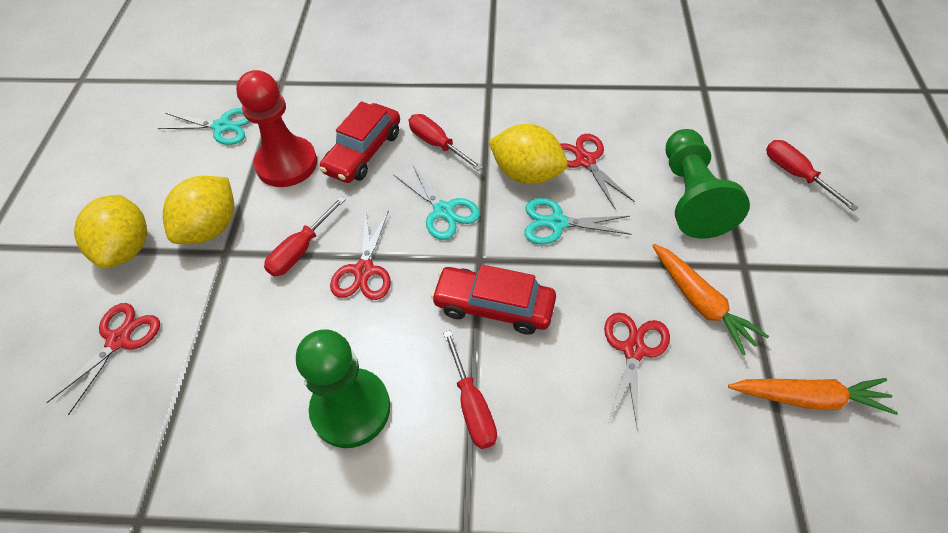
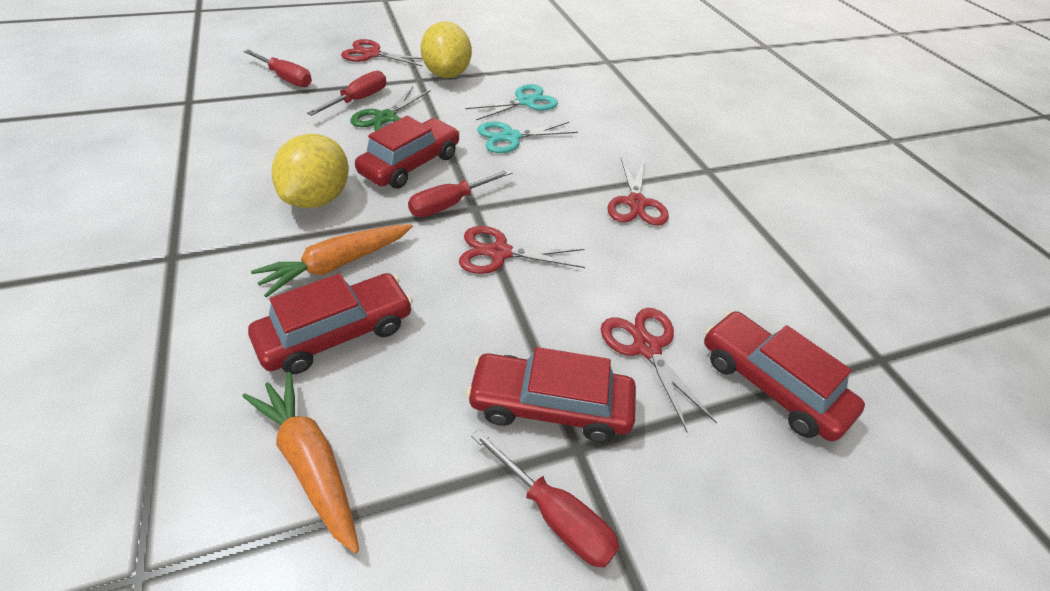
green pawn: 2 -> 0
green scissors: 0 -> 1
red car: 2 -> 4
red pawn: 1 -> 0
turquoise scissors: 3 -> 2
yellow lemon: 3 -> 2

